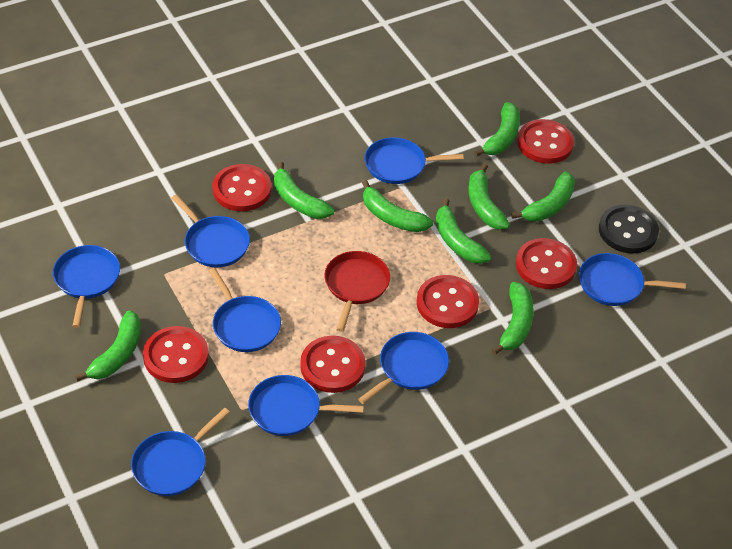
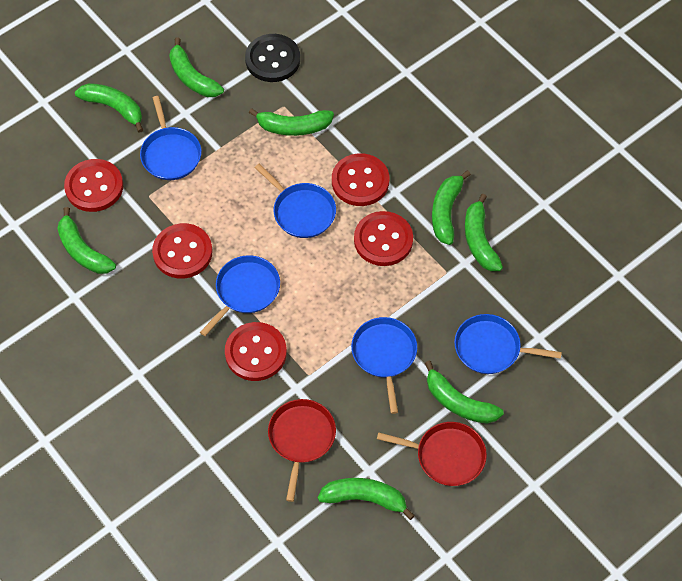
blue pan: 8 -> 5
red button: 6 -> 5
red pan: 1 -> 2

